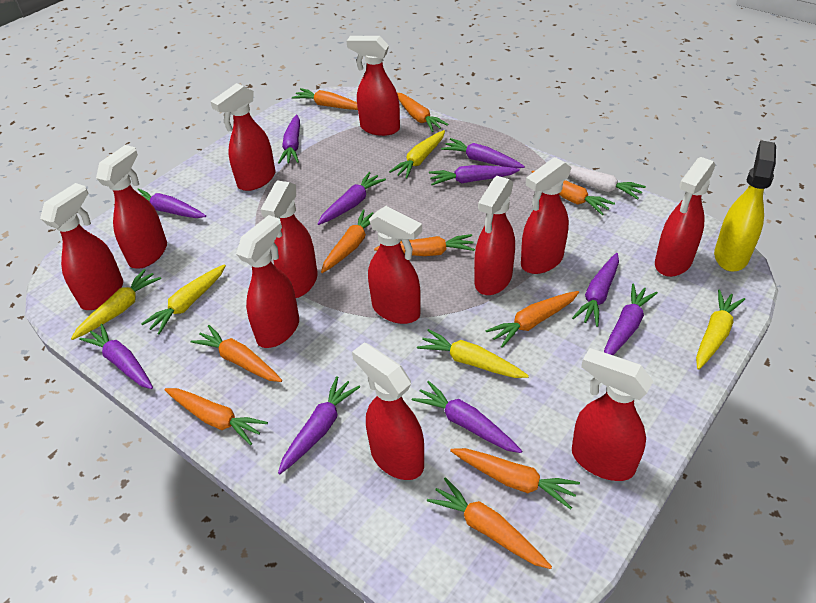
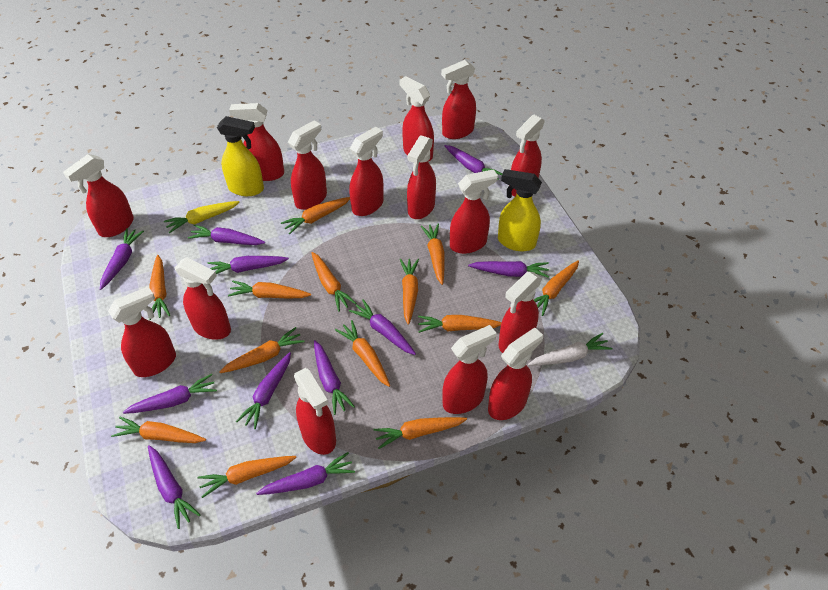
orange carrot: 10 -> 13
purple carrot: 10 -> 11
red spray bottle: 12 -> 15
yellow carrot: 5 -> 1
yellow spray bottle: 1 -> 2

